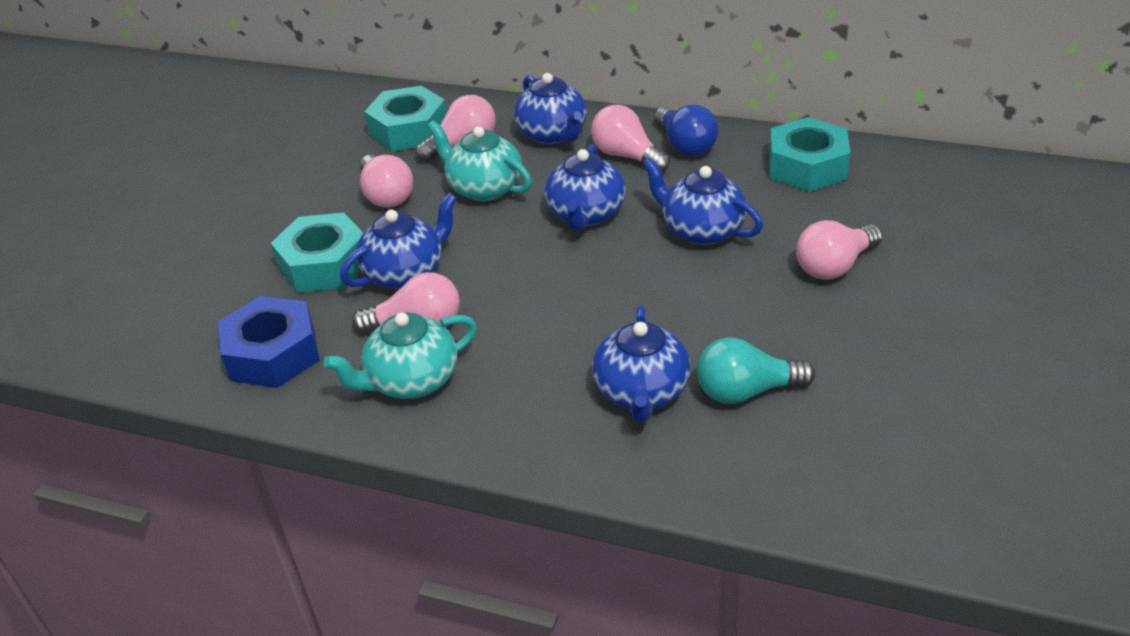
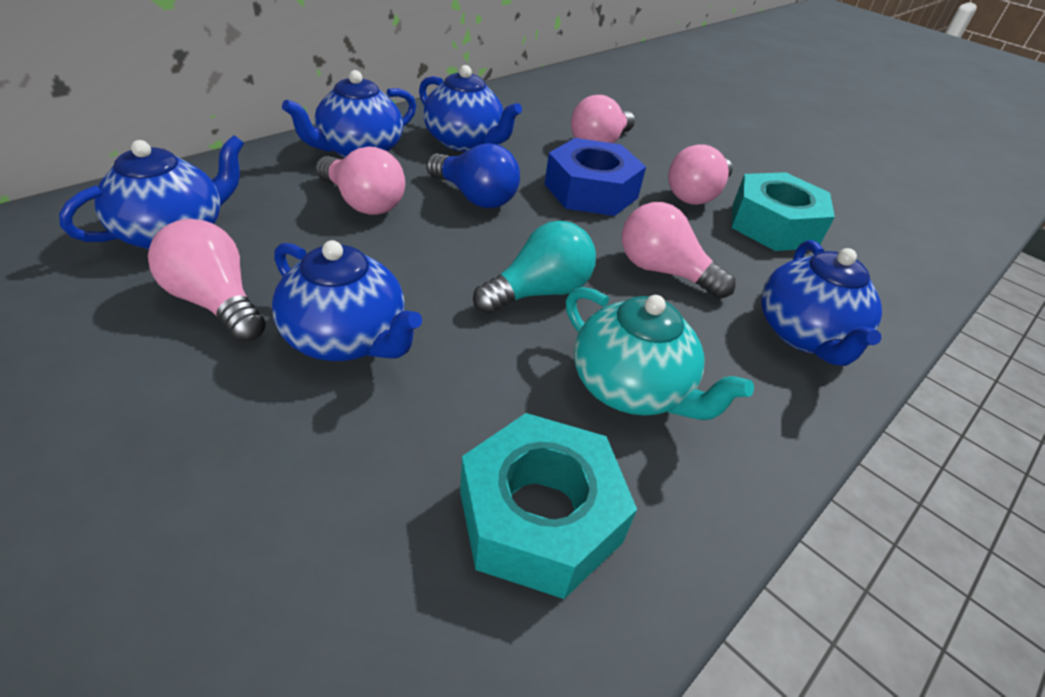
turquoise nut: 3 -> 2
turquoise teapot: 2 -> 1

